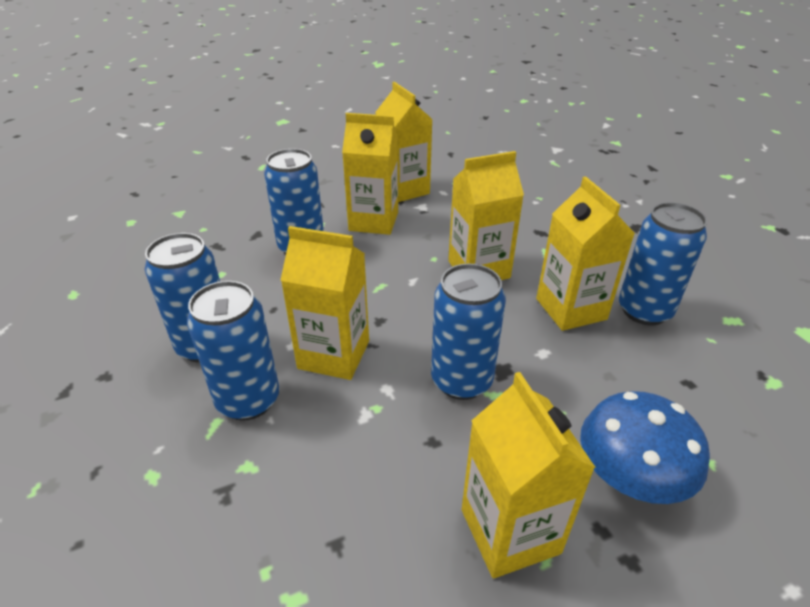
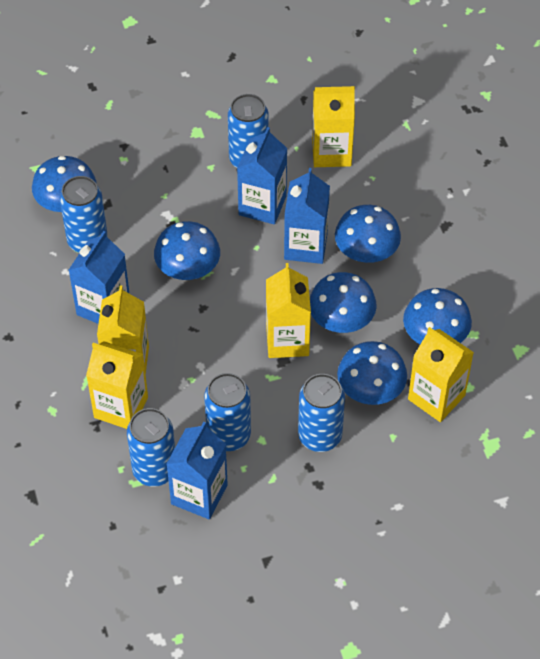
blue carton: 0 -> 4
blue mushroom: 1 -> 6
yellow carton: 6 -> 5

